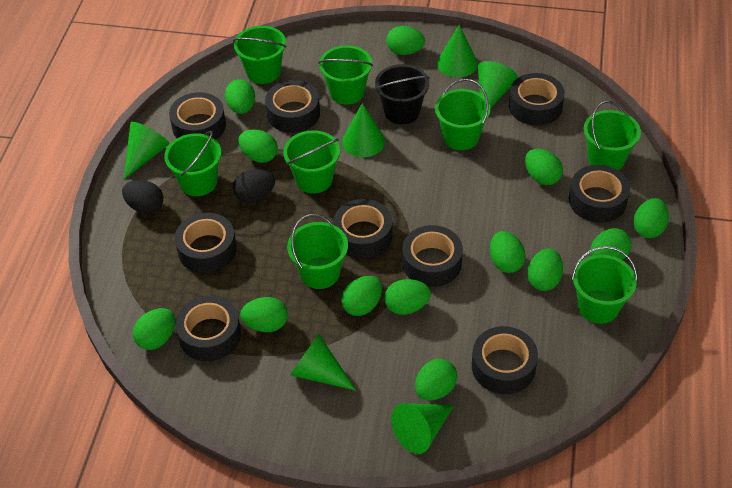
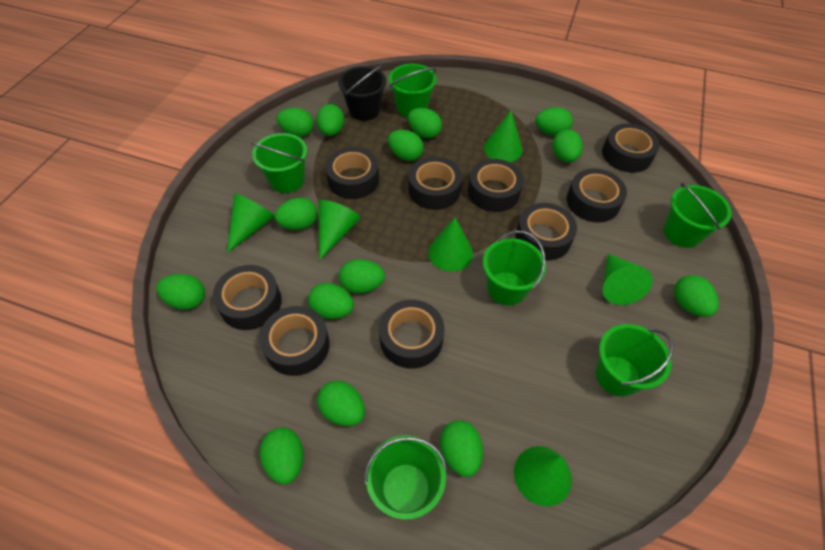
black egg: 2 -> 0
green bucket: 8 -> 6
green egg: 13 -> 14

